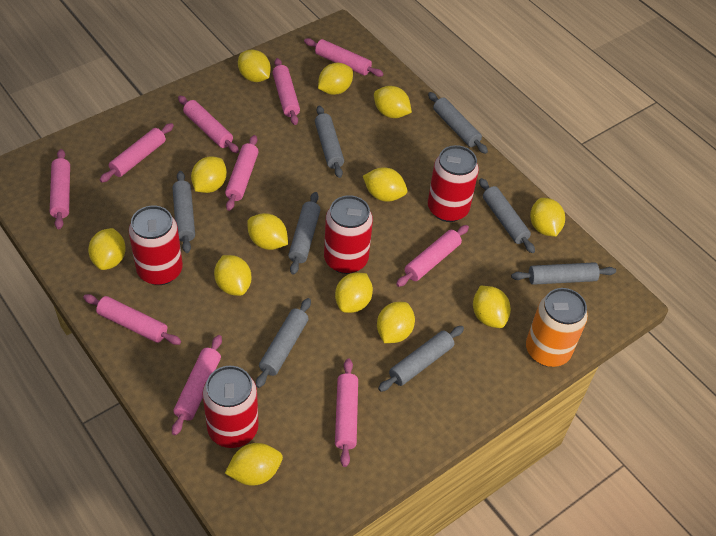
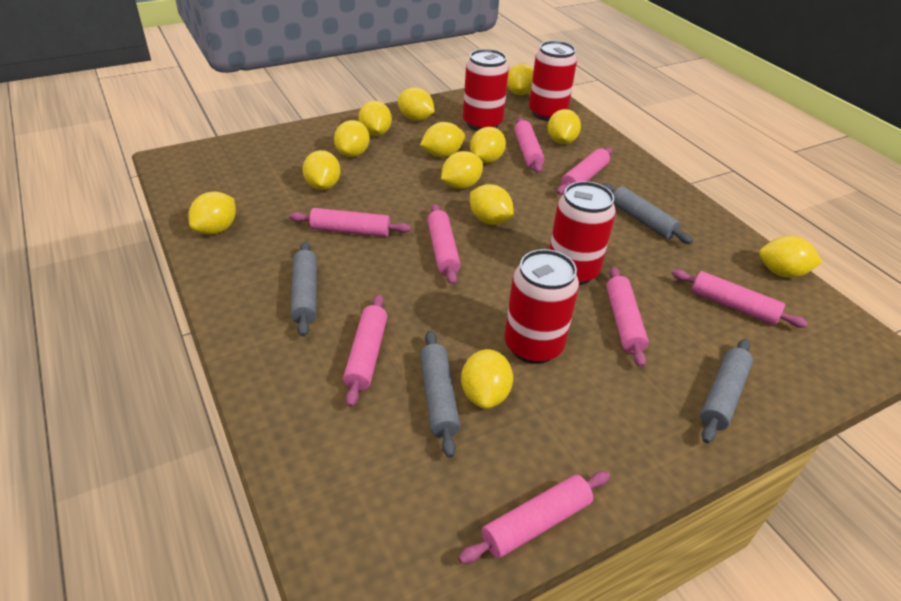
grey rolling pin: 8 -> 4
orange can: 1 -> 0
pink rolling pin: 10 -> 8

